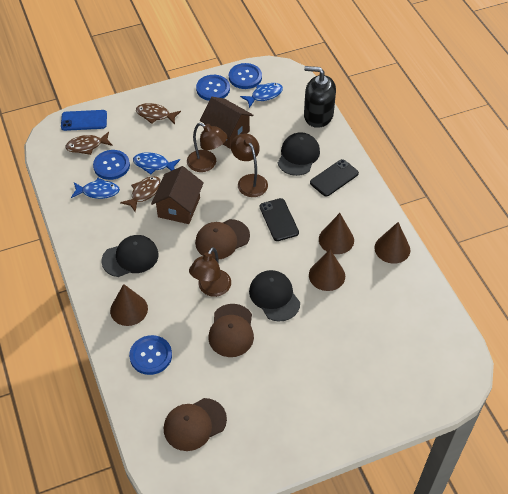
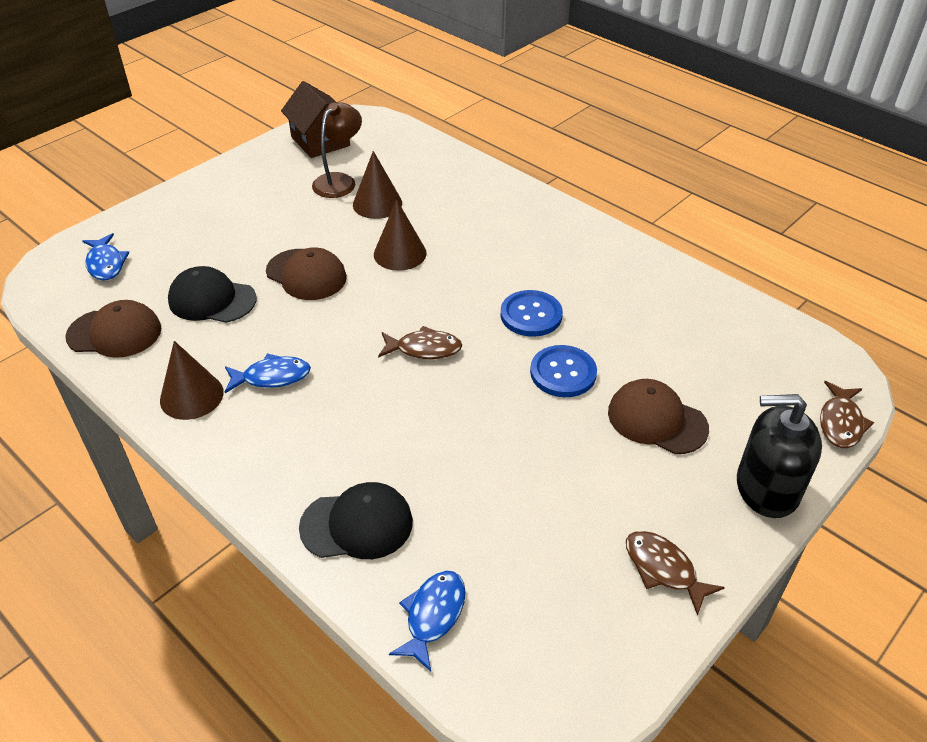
black cap: 3 -> 2
black phone: 2 -> 0
blue button: 4 -> 2
blue phone: 1 -> 0
brown cone: 4 -> 3
brown house: 2 -> 1
brown lamp: 3 -> 1

